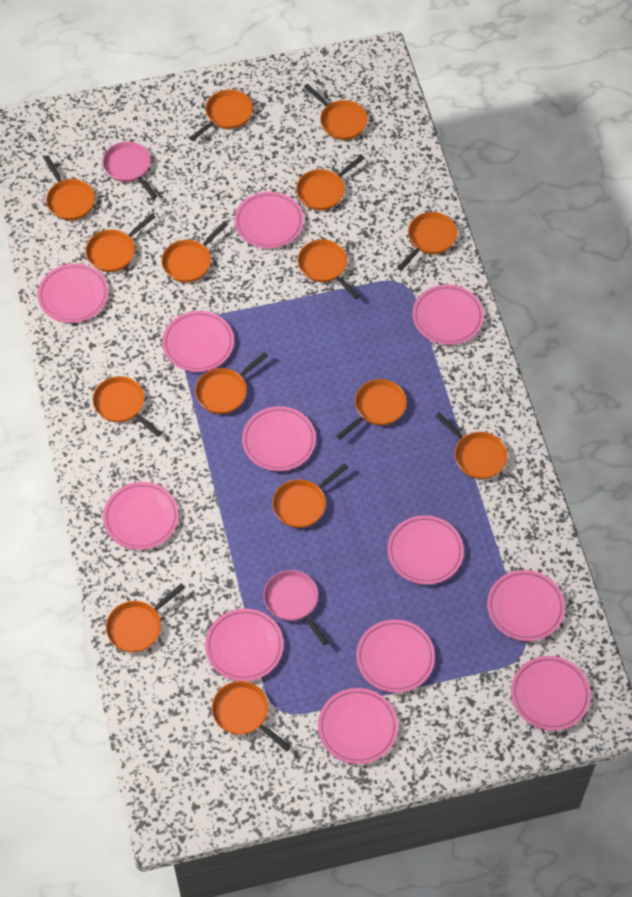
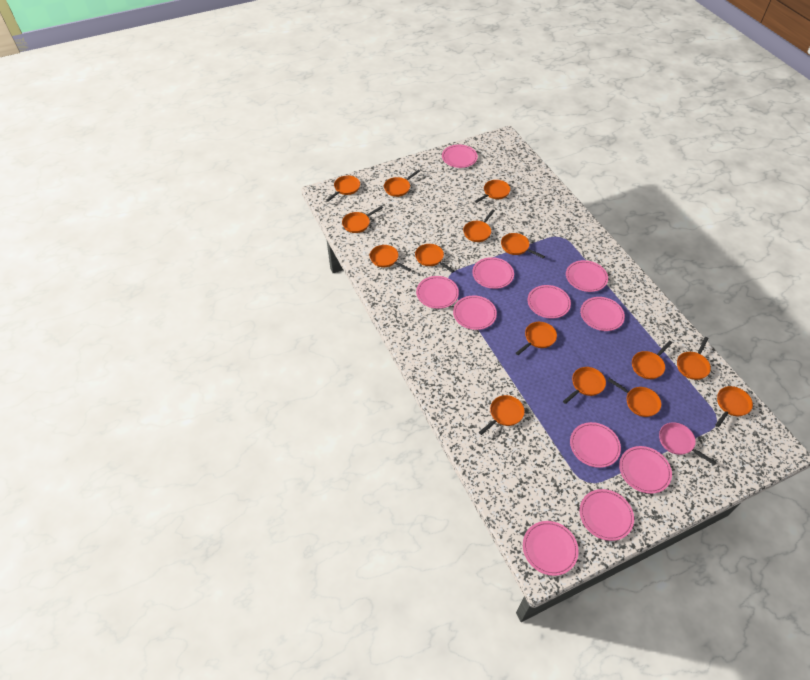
pink pan: 2 -> 1
pink plate: 12 -> 11

